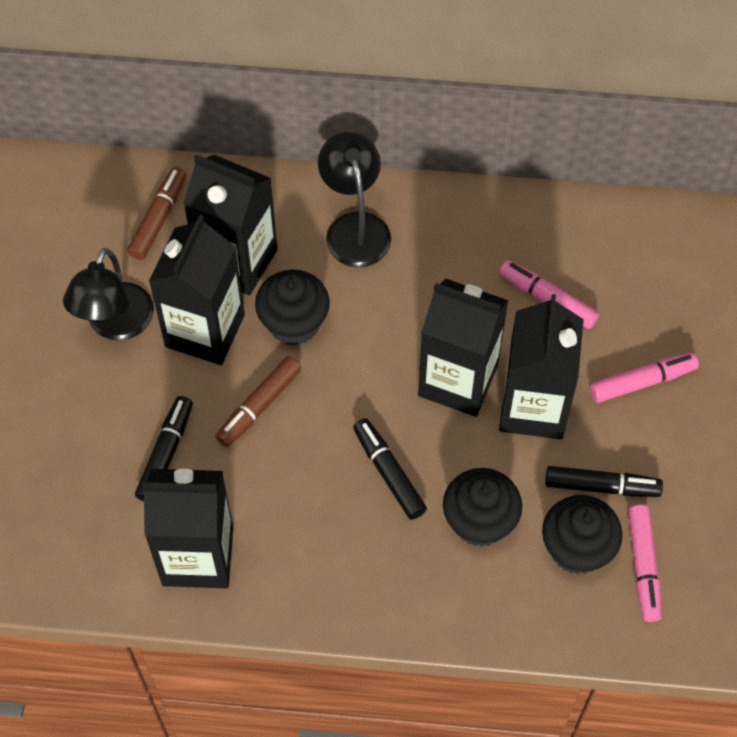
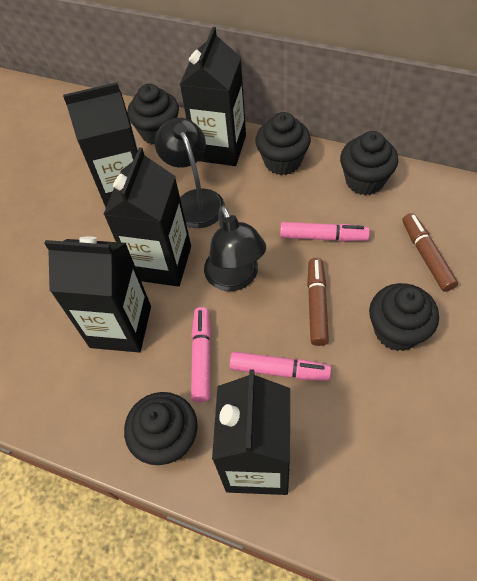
black cupcake: 3 -> 5
black marker: 3 -> 0

